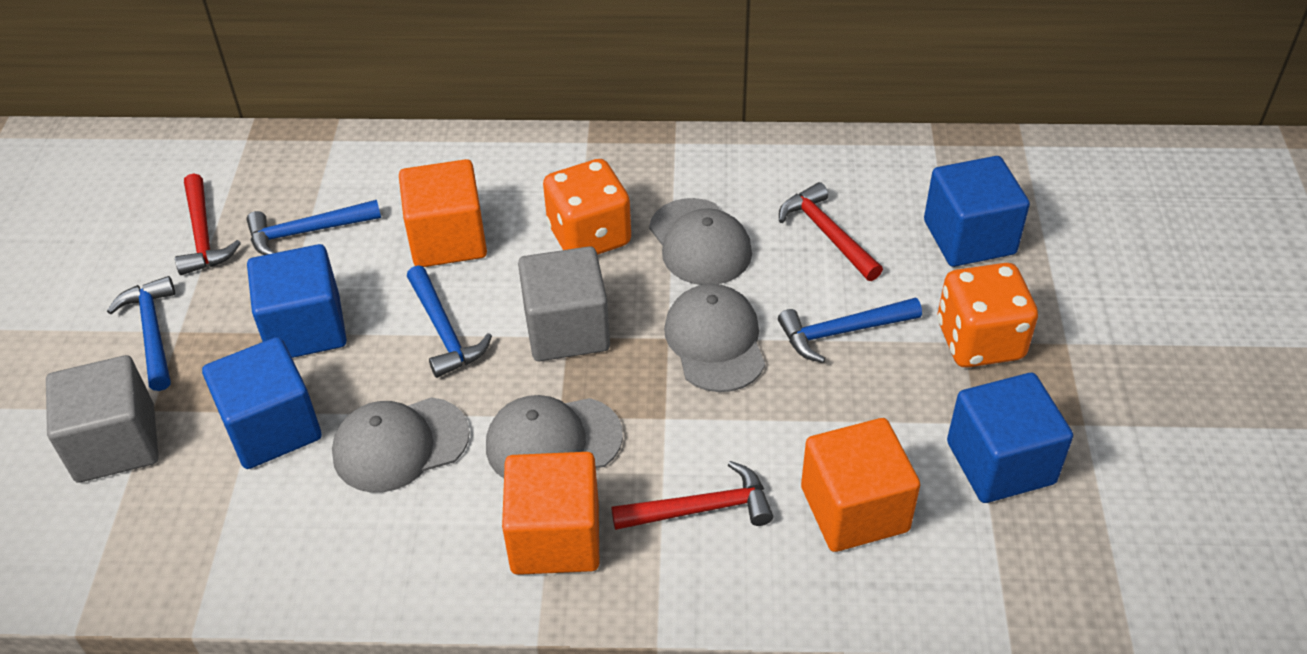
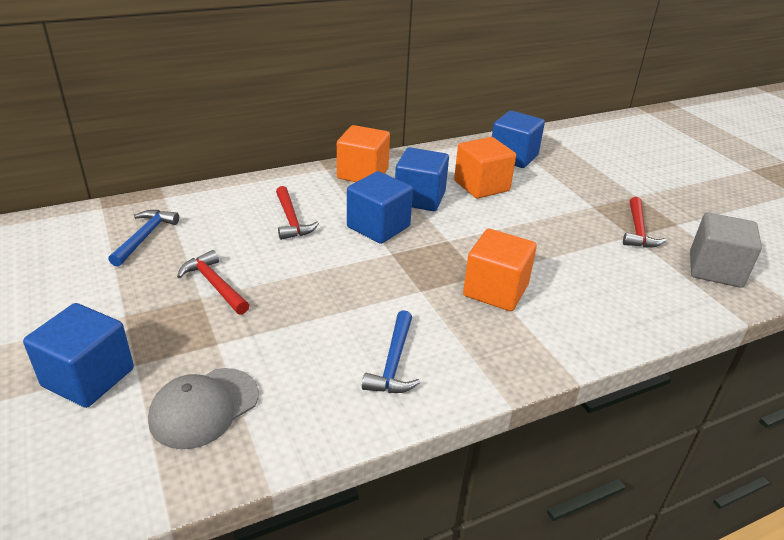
blue hammer: 4 -> 2
grey cap: 4 -> 1
grey cube: 2 -> 1
orange dice: 2 -> 0

